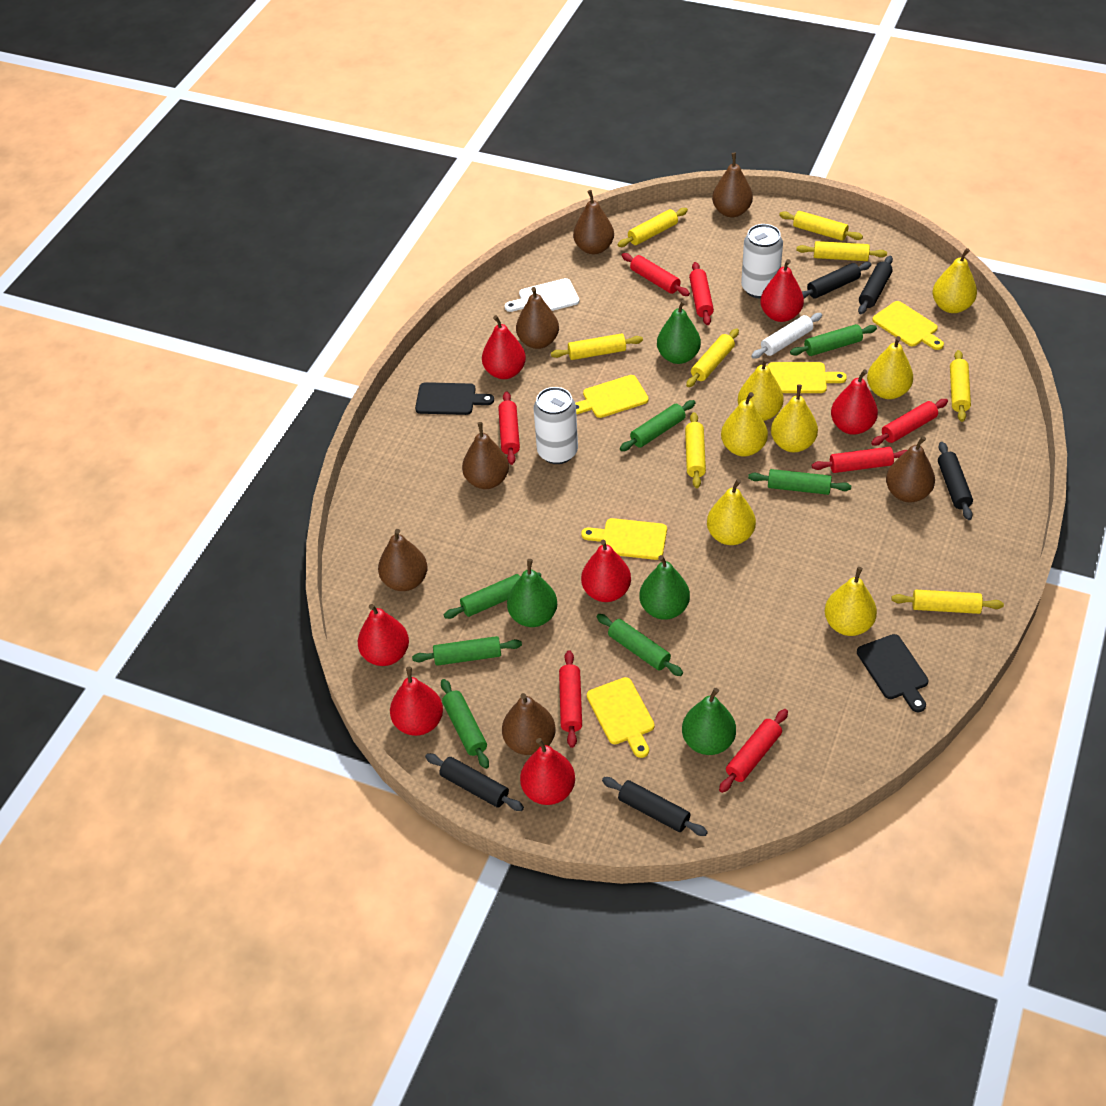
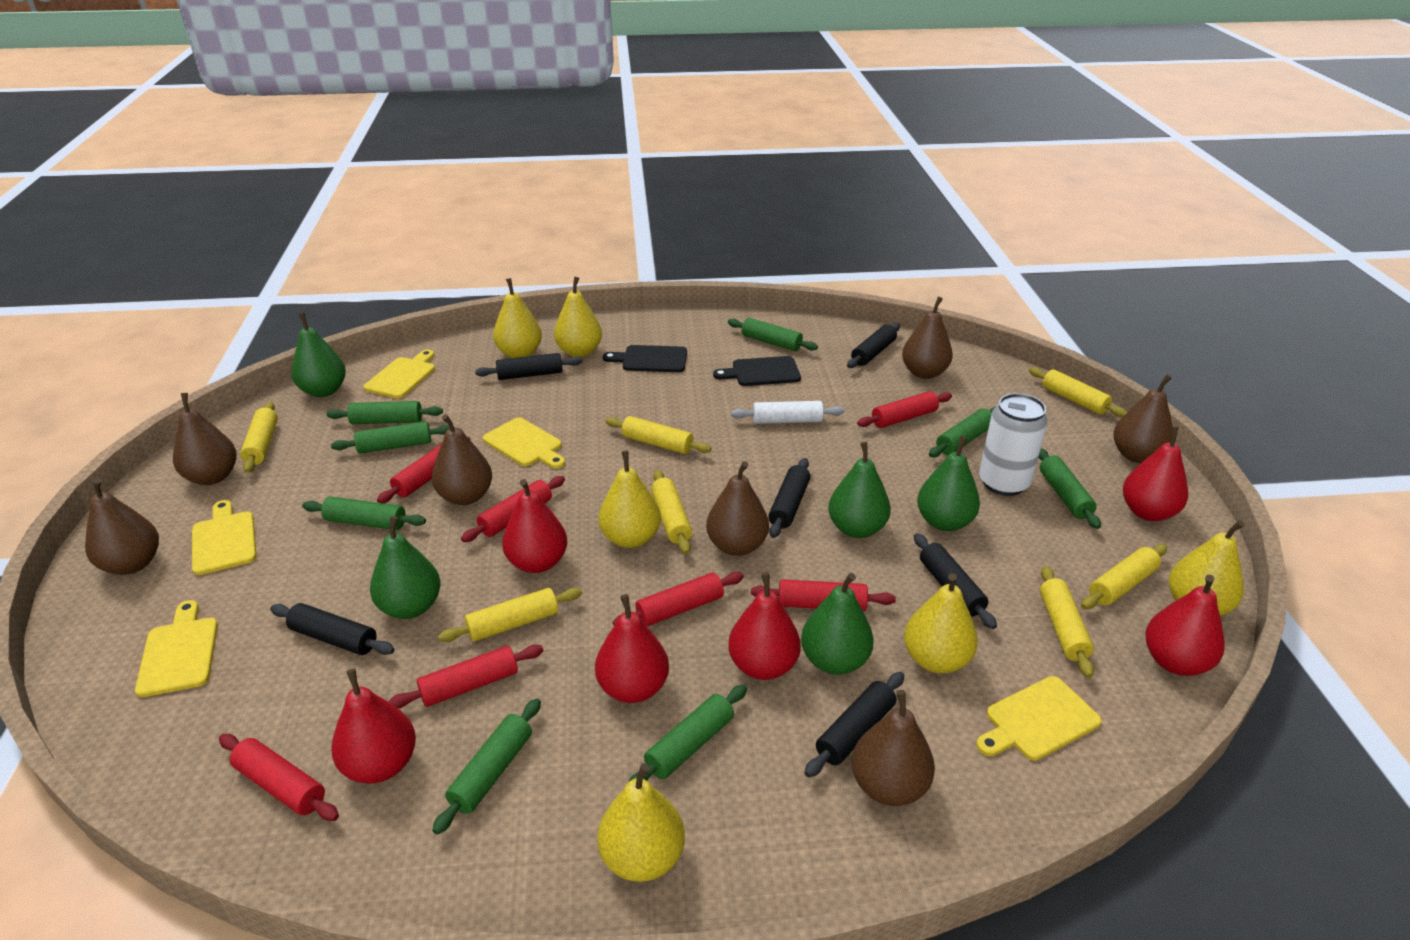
black rolling pin: 5 -> 6
green pear: 4 -> 5
green rolling pin: 7 -> 8
red pear: 7 -> 6
white can: 2 -> 1
white cutting board: 1 -> 0
yellow pear: 7 -> 6
yellow rolling pin: 8 -> 7

